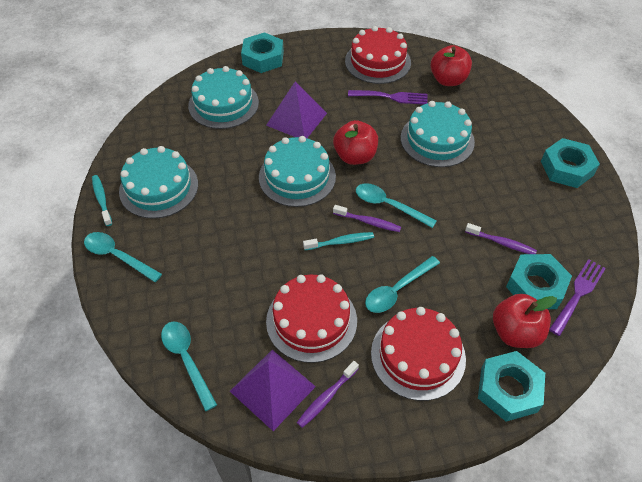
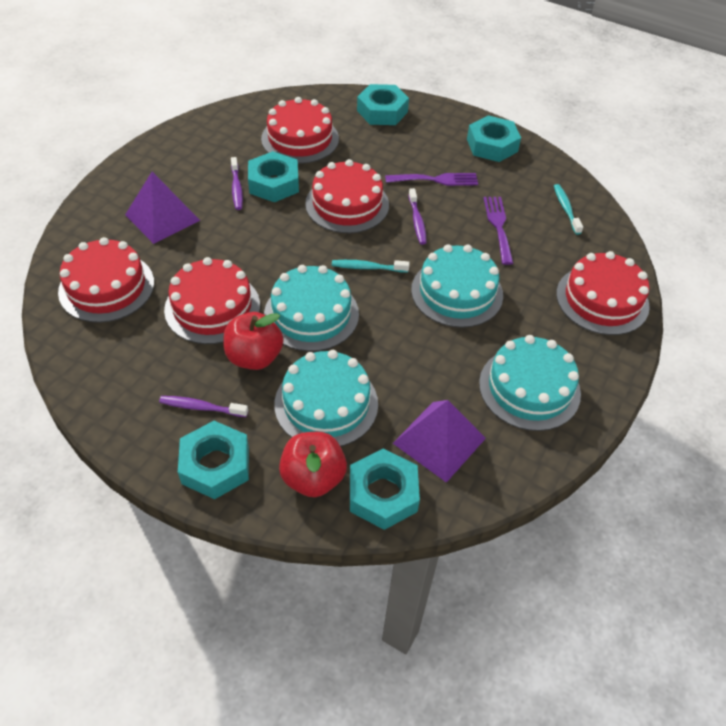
red apple: 3 -> 2
red cake: 3 -> 5
turquoise nut: 4 -> 5
turquoise spoon: 4 -> 0

